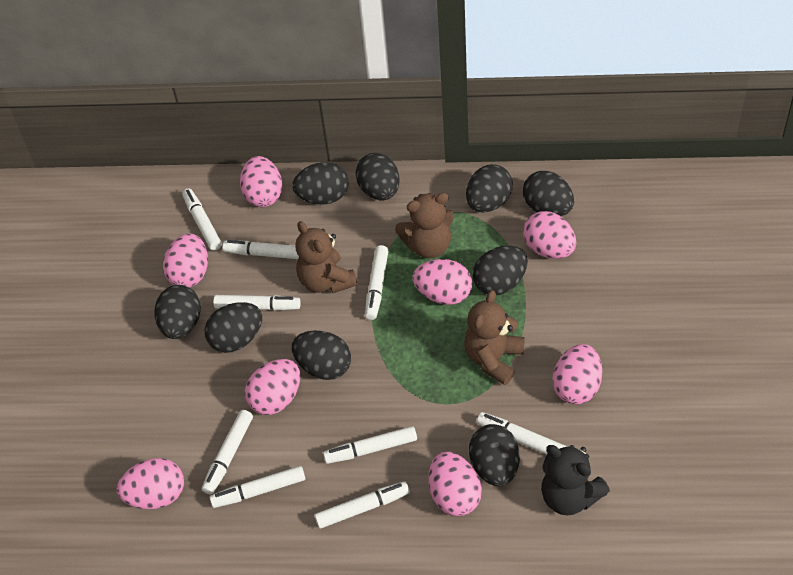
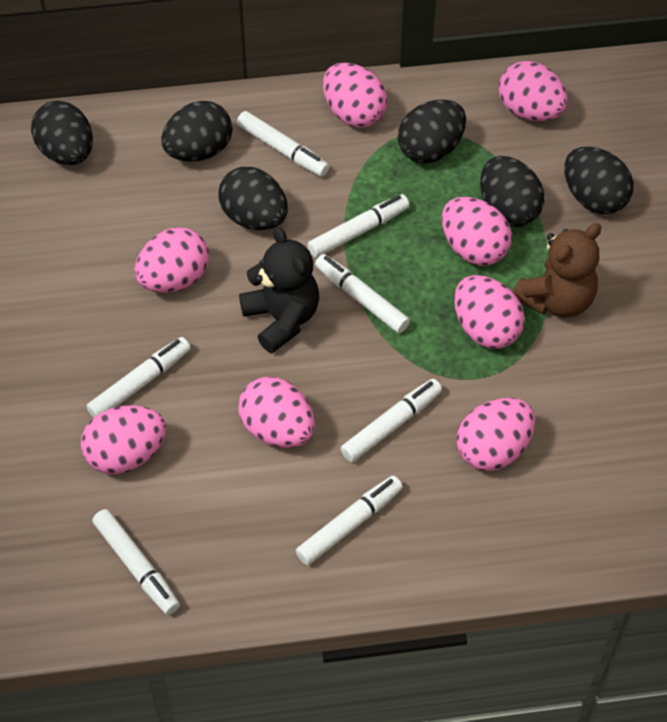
black egg: 9 -> 6
brown teddy bear: 3 -> 1
white marker: 9 -> 7

